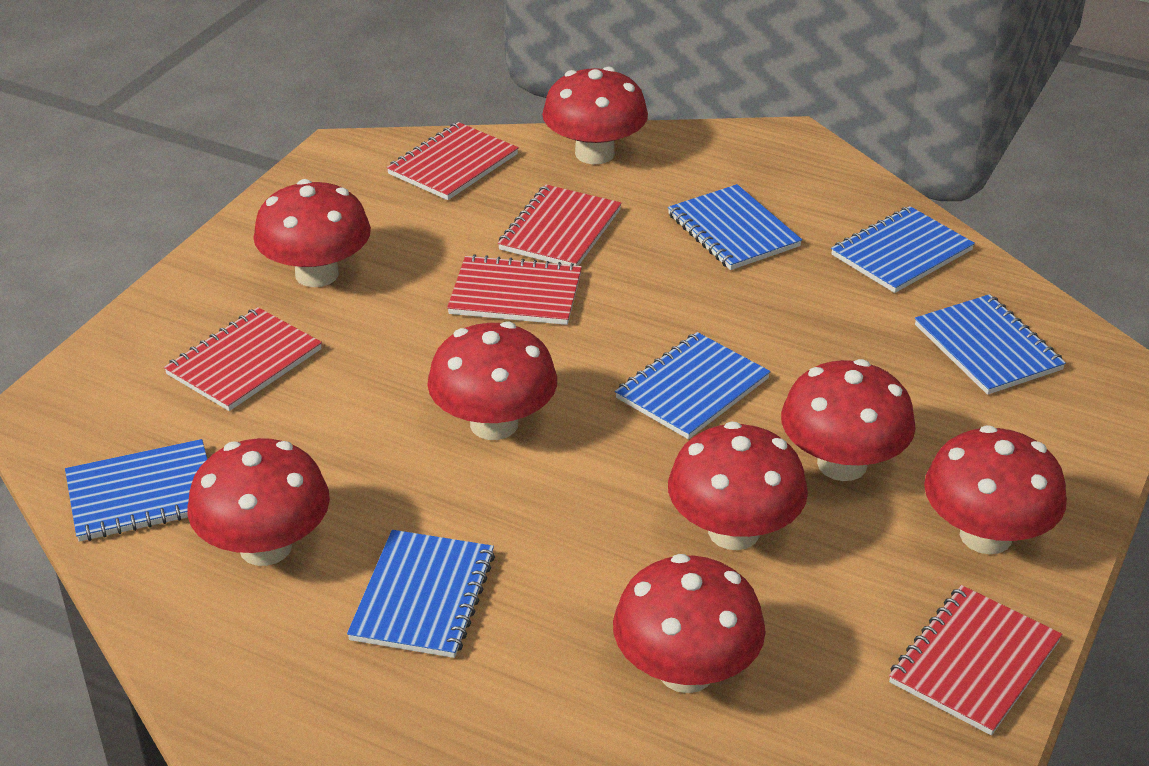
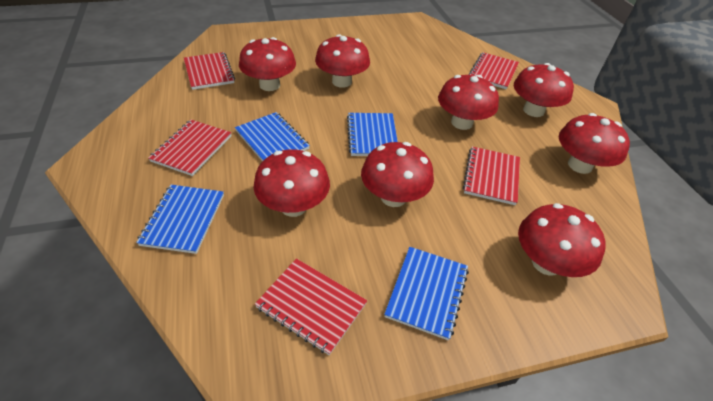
blue notebook: 6 -> 4

